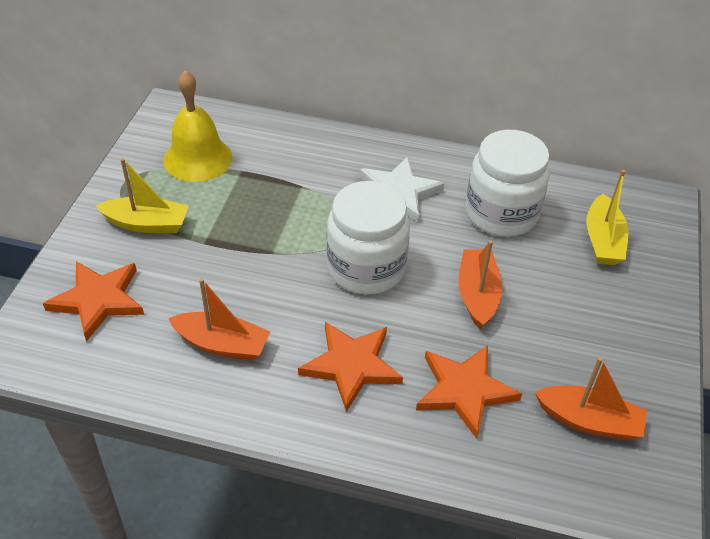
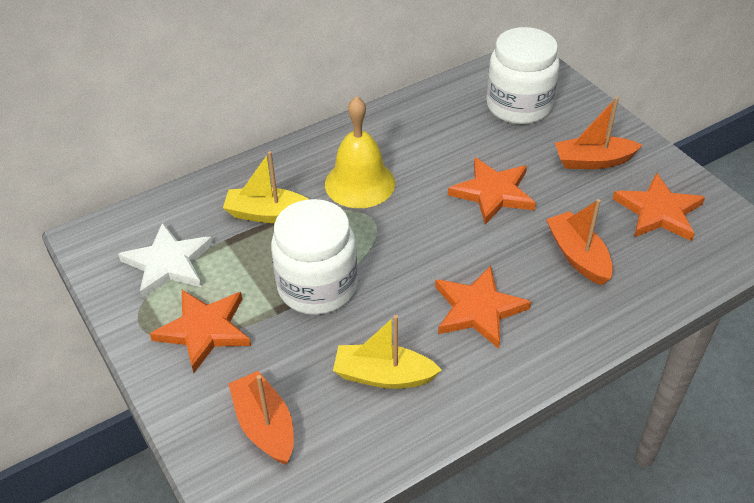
orange star: 3 -> 4

